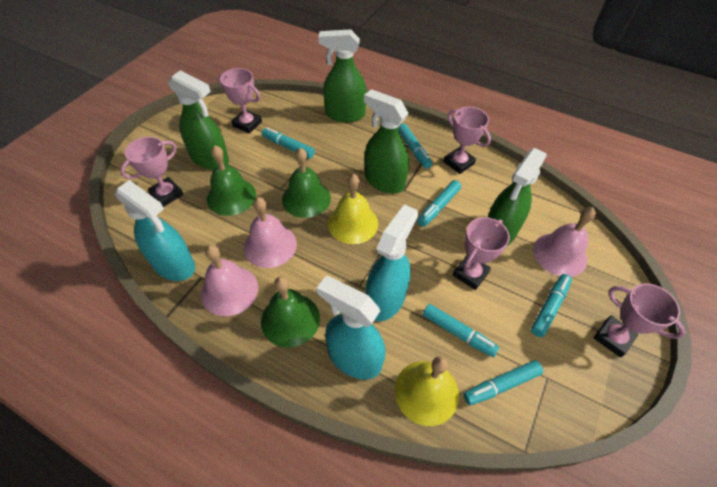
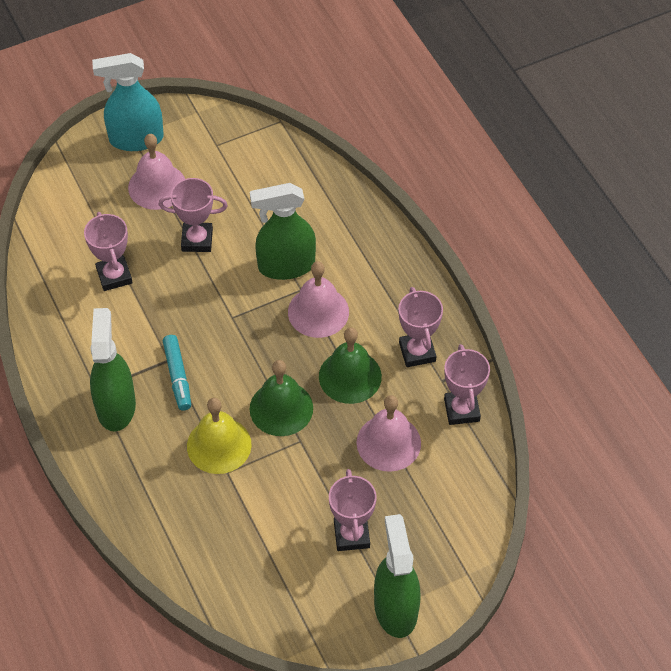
green bell: 3 -> 2
green spray bottle: 4 -> 3
turquoise marker: 6 -> 1
turquoise spray bottle: 3 -> 1
yellow bell: 2 -> 1

